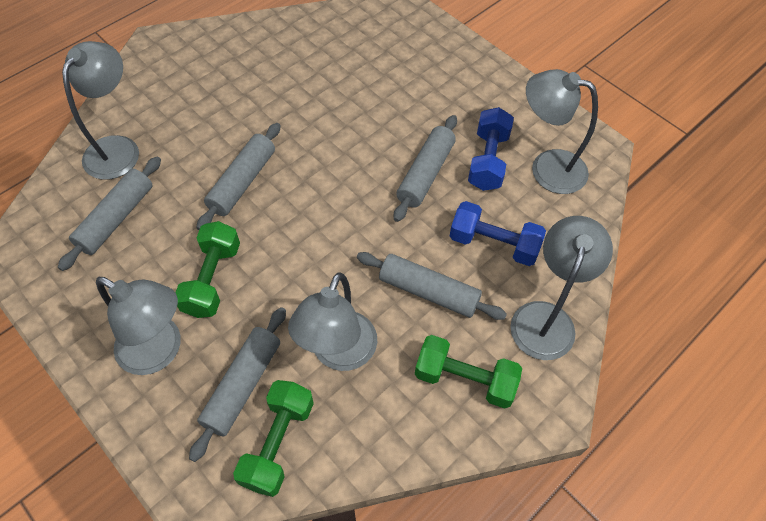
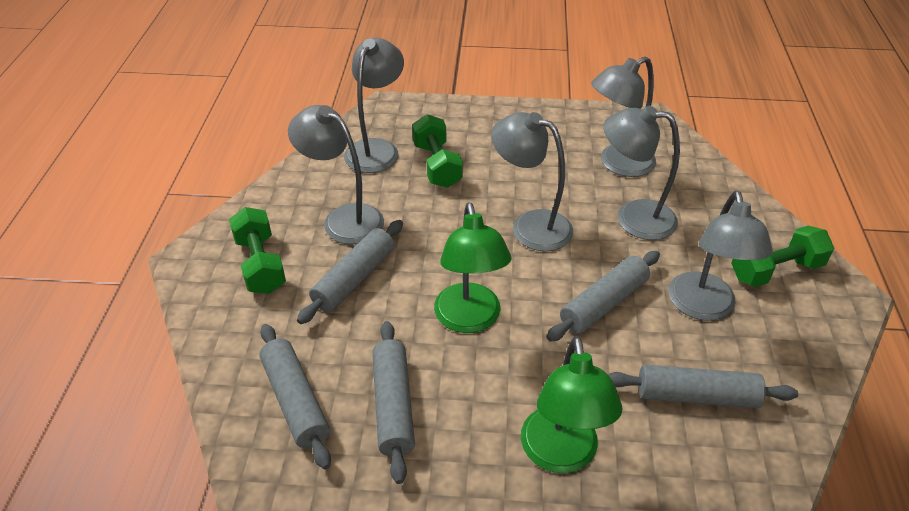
blue dumbbell: 2 -> 0
green lamp: 0 -> 2
grey lamp: 5 -> 6

